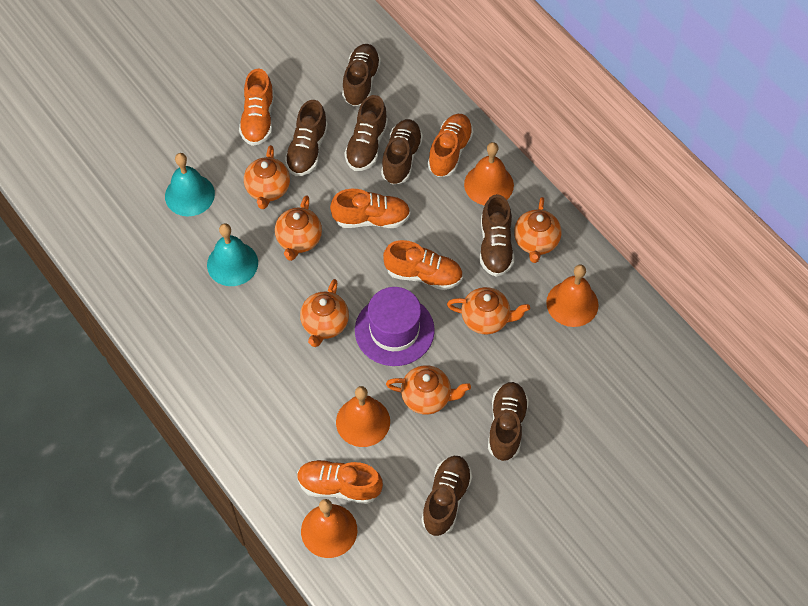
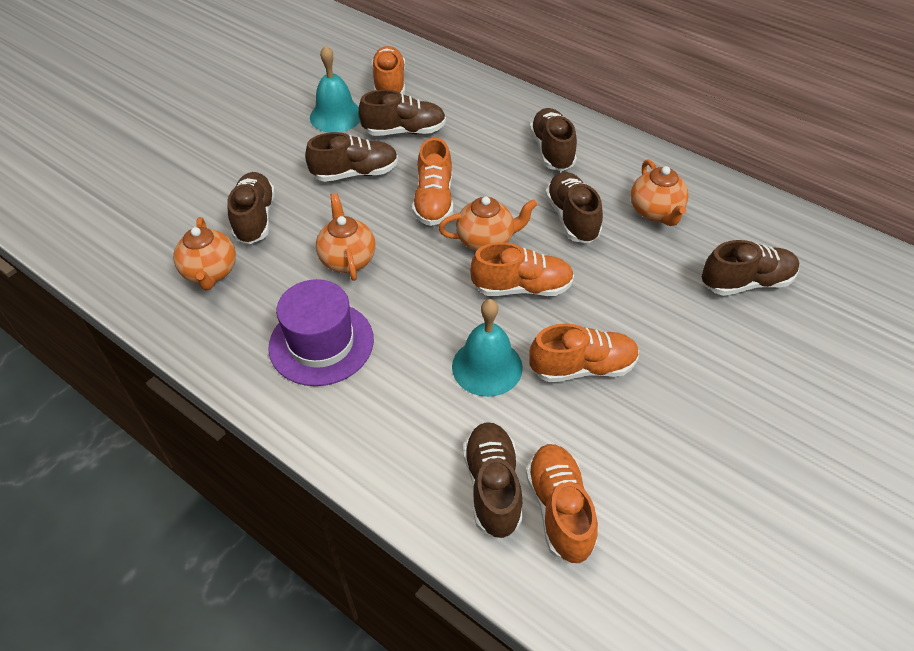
orange bell: 4 -> 0
orange teapot: 6 -> 4

